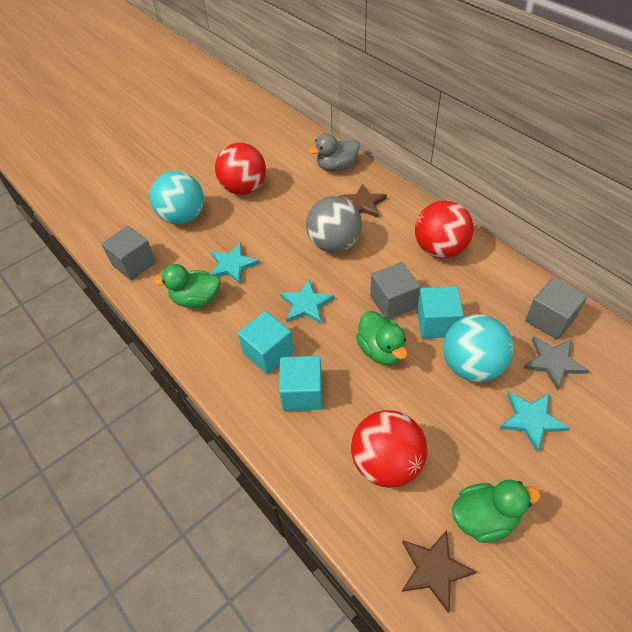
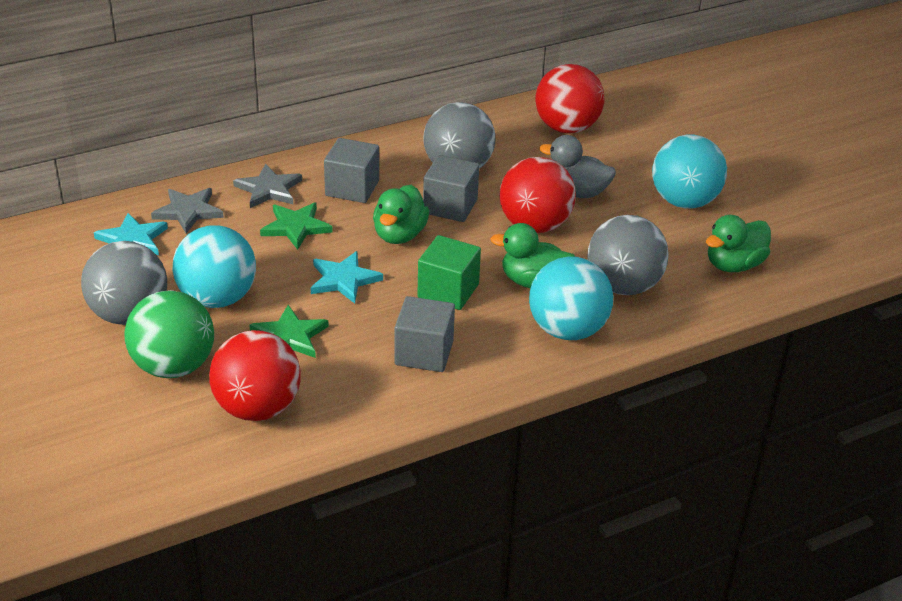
brown star: 2 -> 0
green ball: 0 -> 1
green cube: 0 -> 1
green star: 0 -> 2
grey ball: 1 -> 3
grey star: 1 -> 2
turquoise ball: 2 -> 3
turquoise cube: 3 -> 0
turquoise star: 3 -> 2

